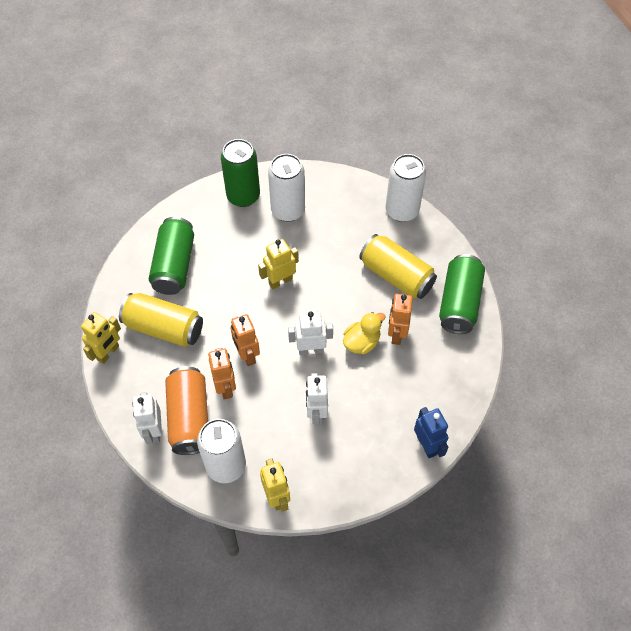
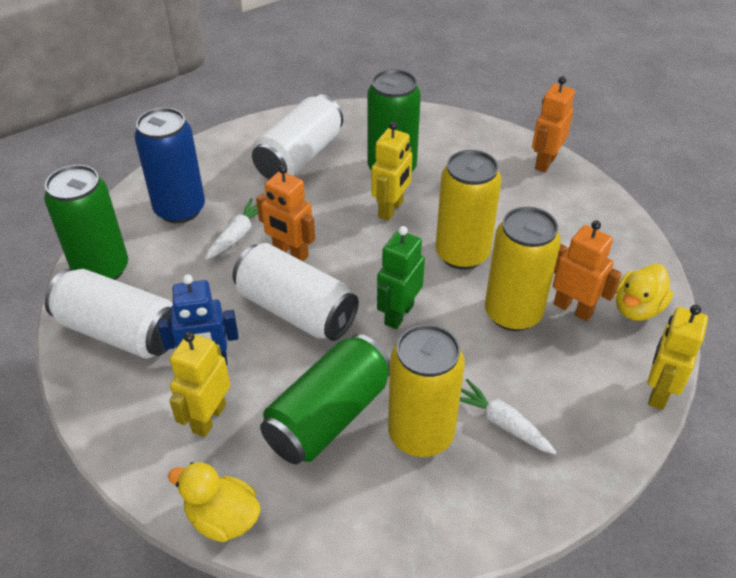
blue can: 0 -> 1
green robot: 0 -> 1
orange can: 1 -> 0
white carrot: 0 -> 2
white robot: 3 -> 0
yellow can: 2 -> 3
yellow duck: 1 -> 2

